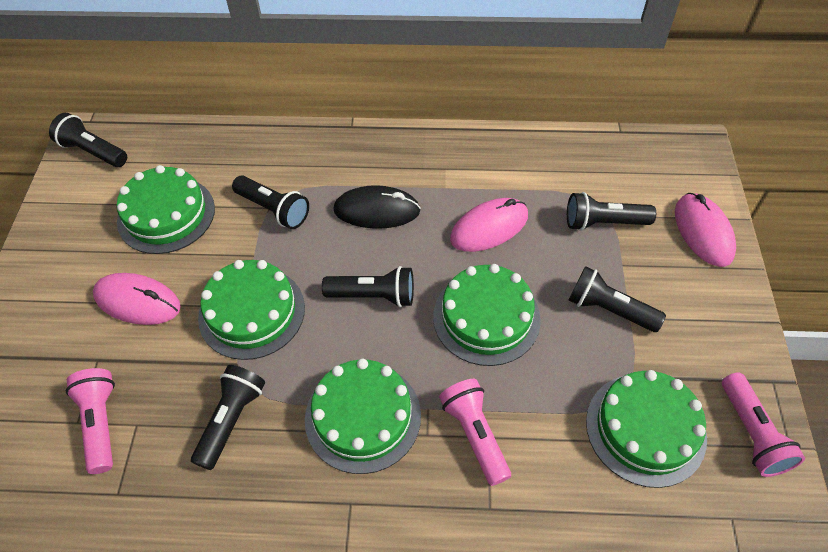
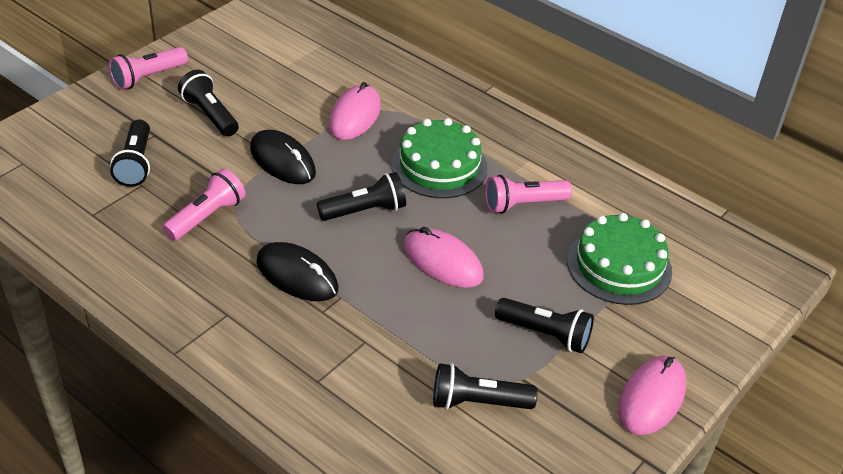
black flashlight: 6 -> 5
black mouse: 1 -> 2
green cake: 5 -> 2

